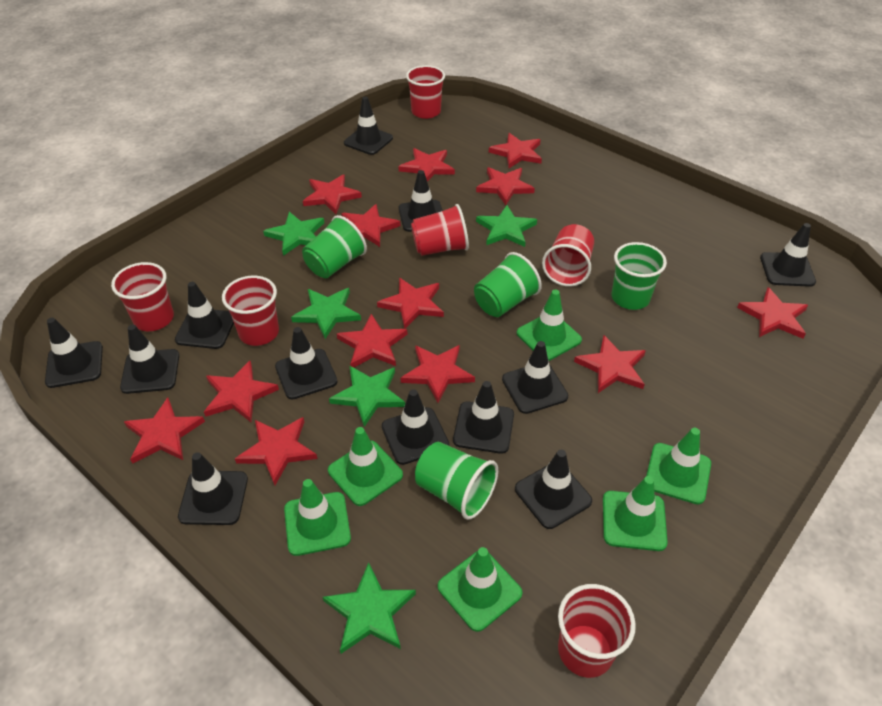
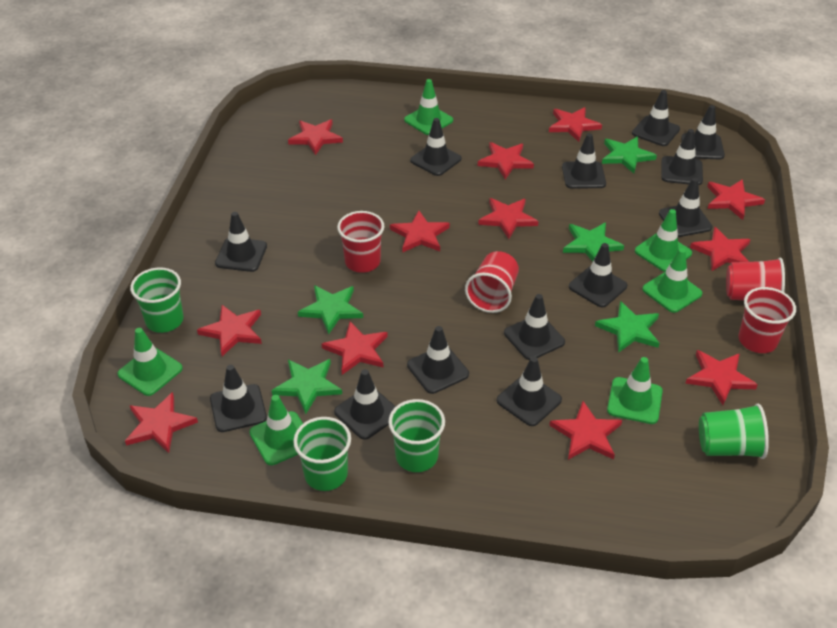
black traffic cone: 12 -> 13
red cup: 6 -> 4
red star: 13 -> 12

